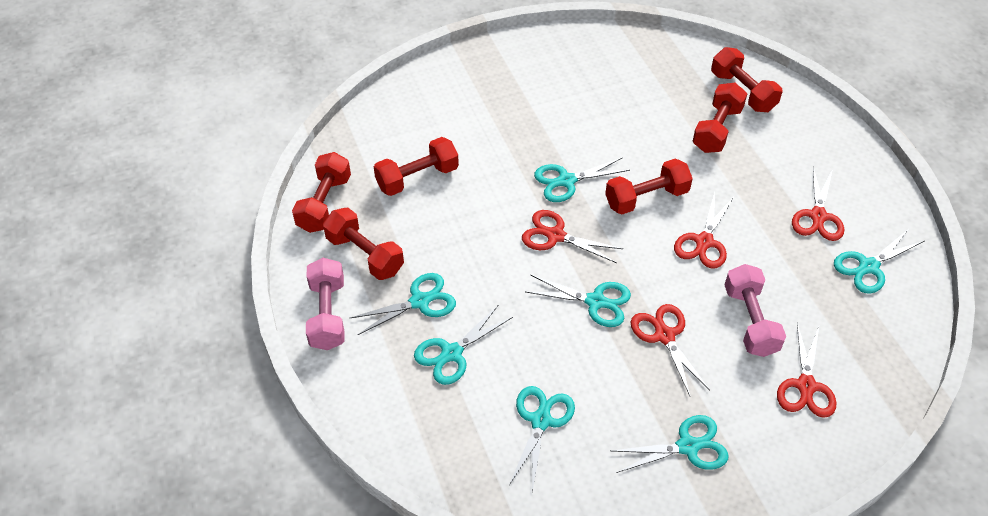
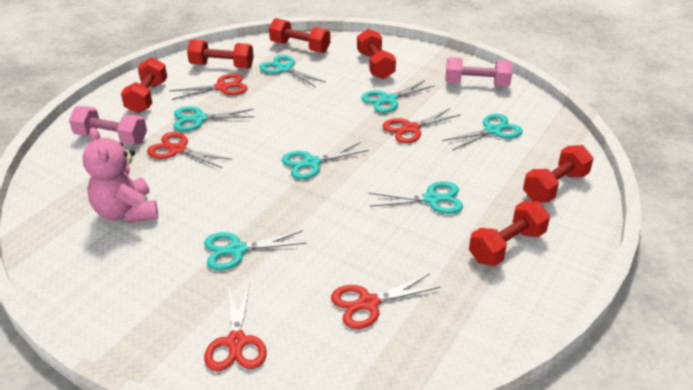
pink teddy bear: 0 -> 1

